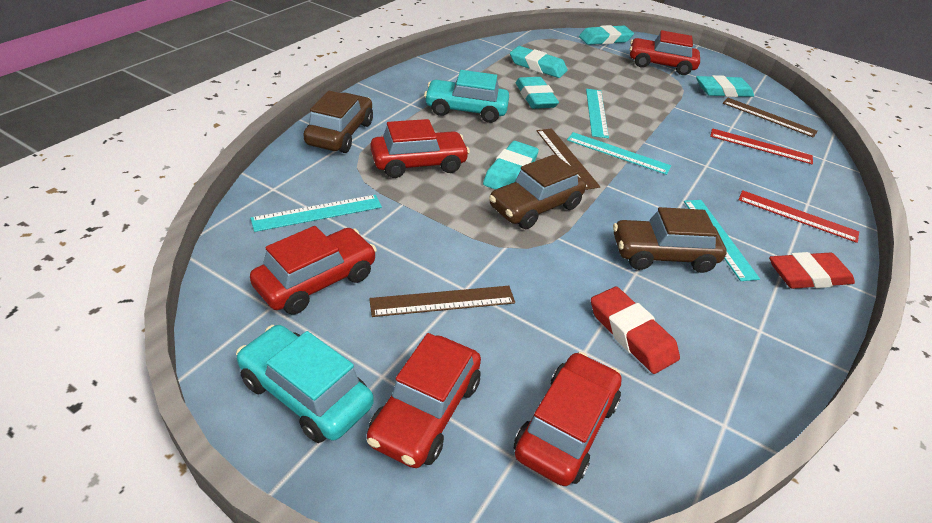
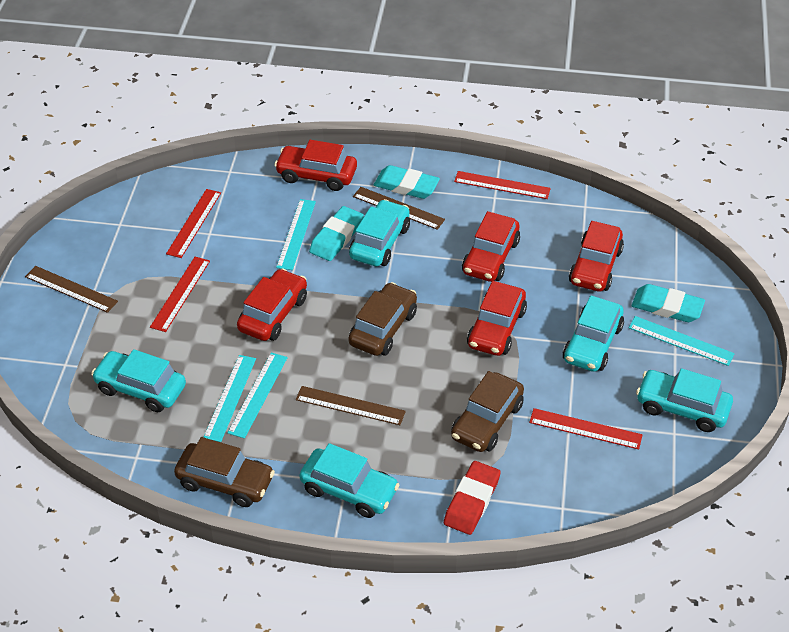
red eraser: 2 -> 1
red ruler: 2 -> 4
turquoise car: 2 -> 5
turquoise eraser: 5 -> 3

